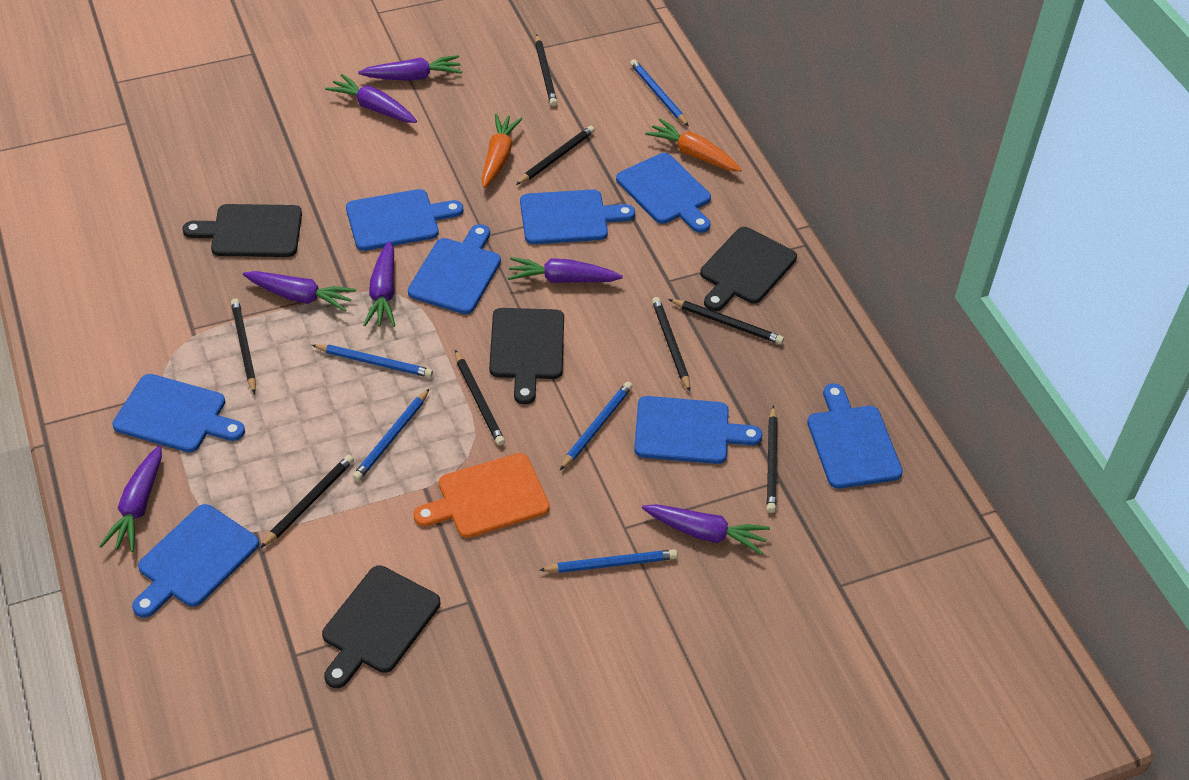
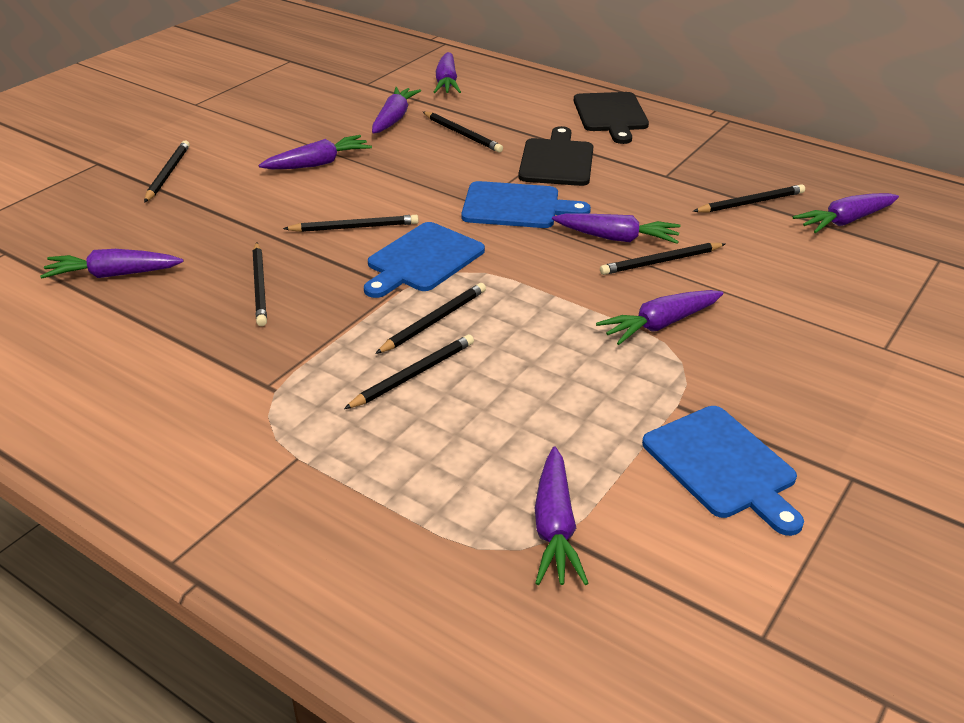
black cutting board: 4 -> 2
blue cutting board: 8 -> 3
blue pencil: 5 -> 0
orange carrot: 2 -> 0
orange cutting board: 1 -> 0
purple carrot: 7 -> 8

